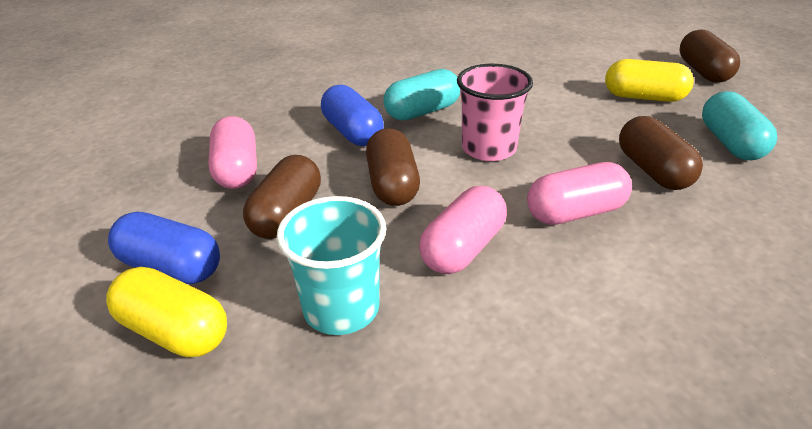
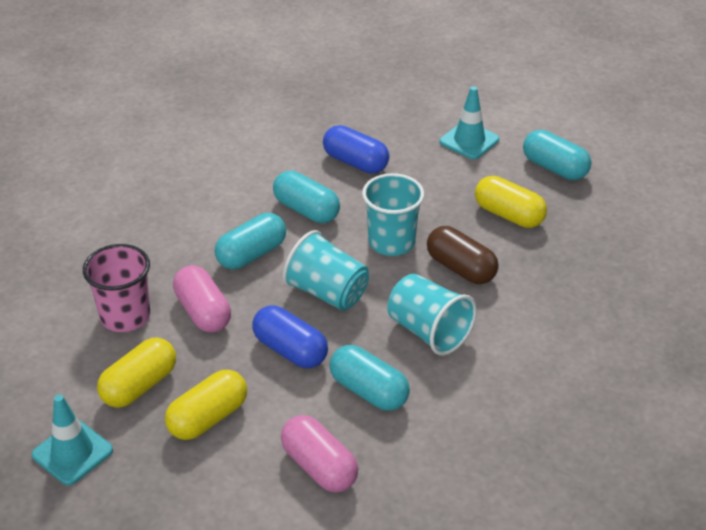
brown capsule: 4 -> 1
pink capsule: 3 -> 2
turquoise capsule: 2 -> 4
turquoise cup: 1 -> 3
turquoise traffic cone: 0 -> 2
yellow capsule: 2 -> 3

